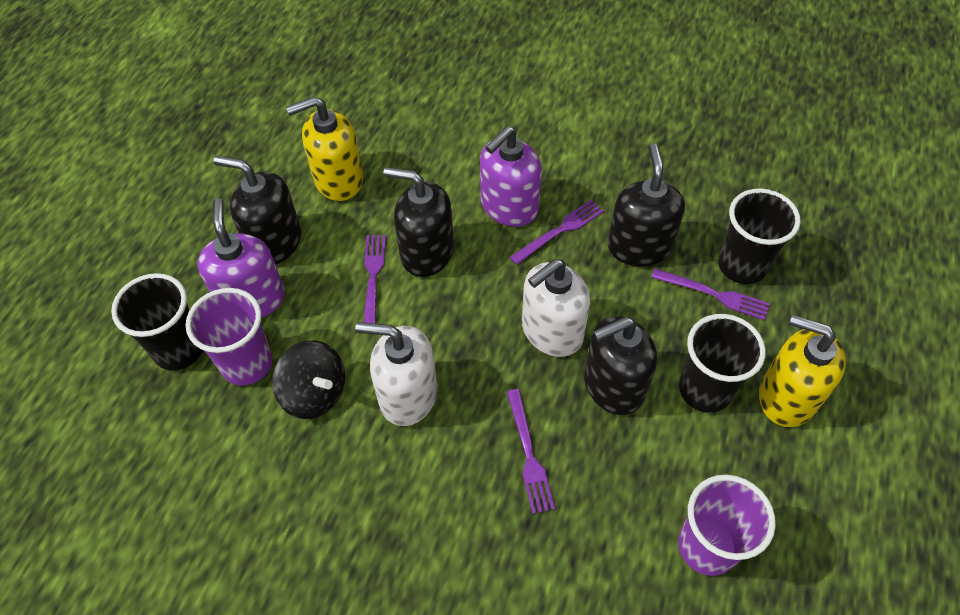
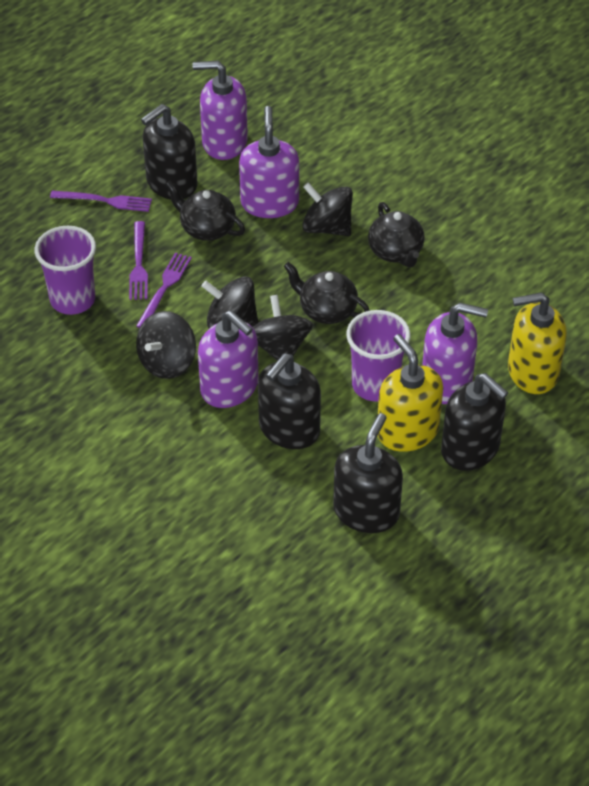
black cup: 3 -> 0
black spinning top: 1 -> 4
black teapot: 0 -> 3
purple fork: 4 -> 3
purple soap dispenser: 2 -> 4
white soap dispenser: 2 -> 0

